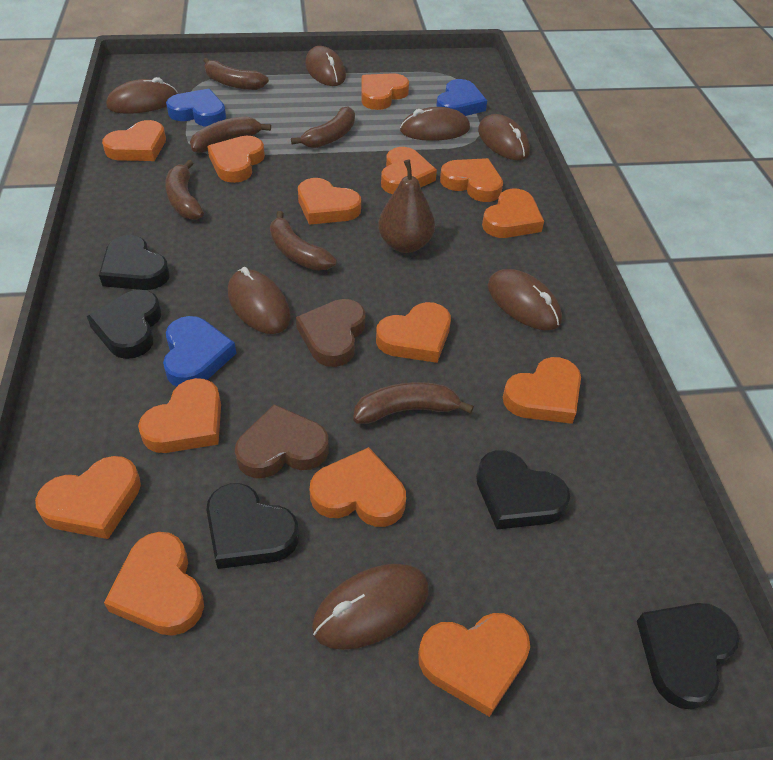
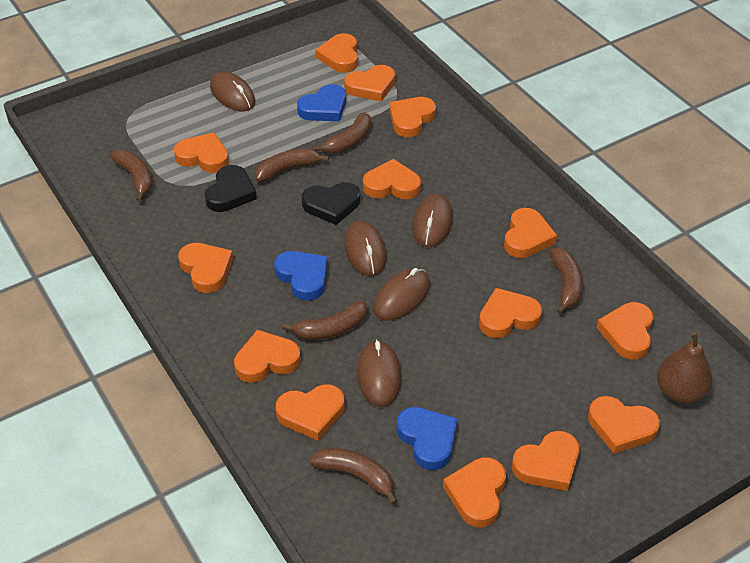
black heart: 5 -> 2
brown heart: 2 -> 0
brown mouse: 7 -> 5

